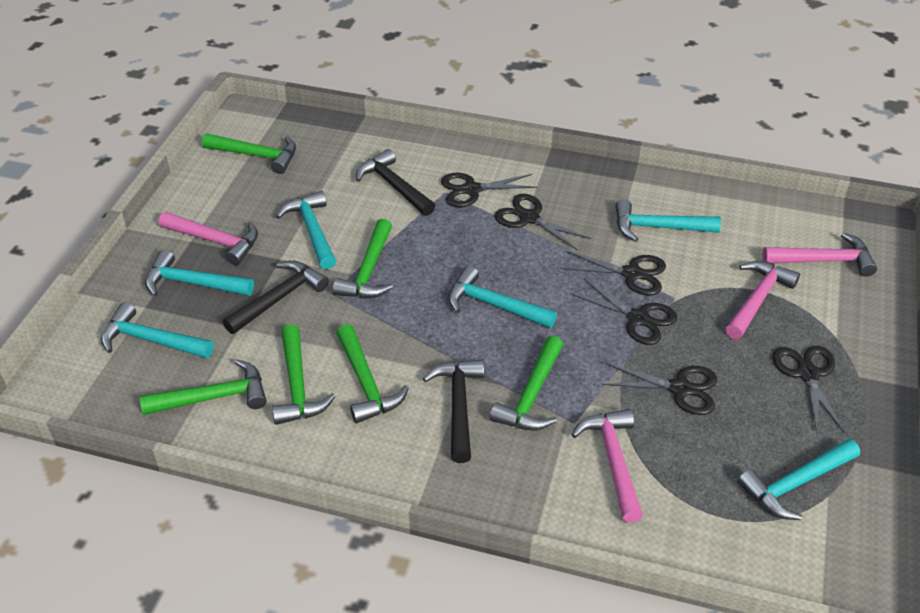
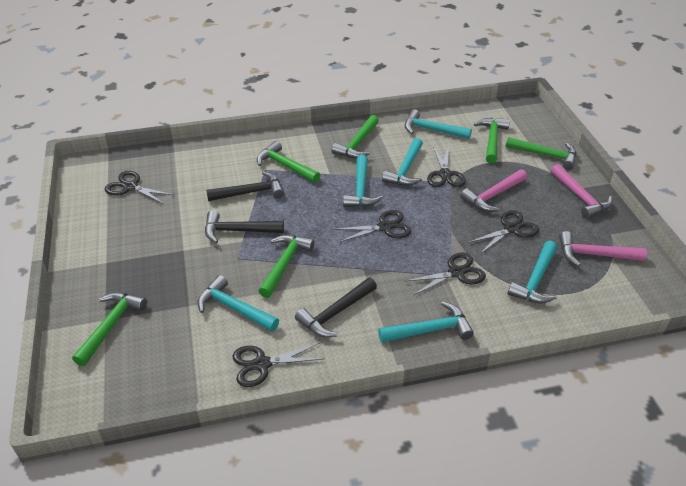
pink hammer: 4 -> 3

